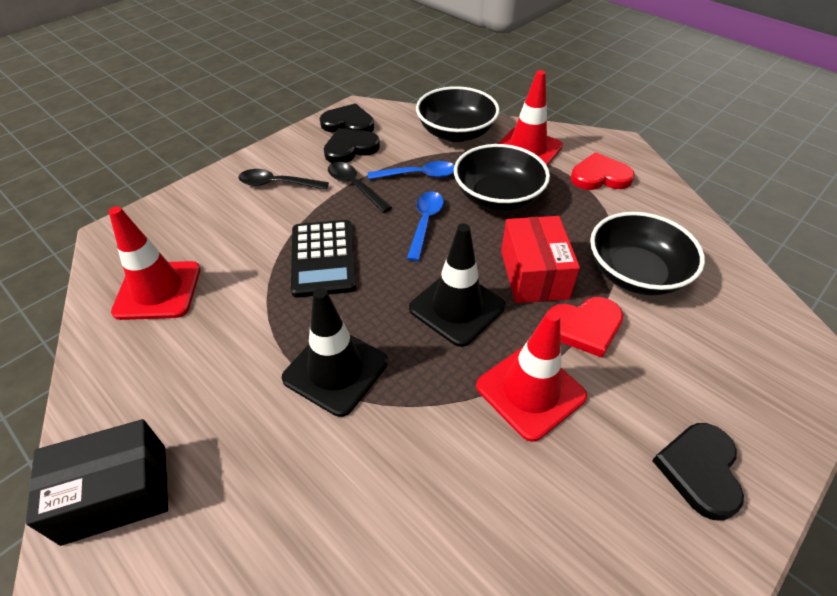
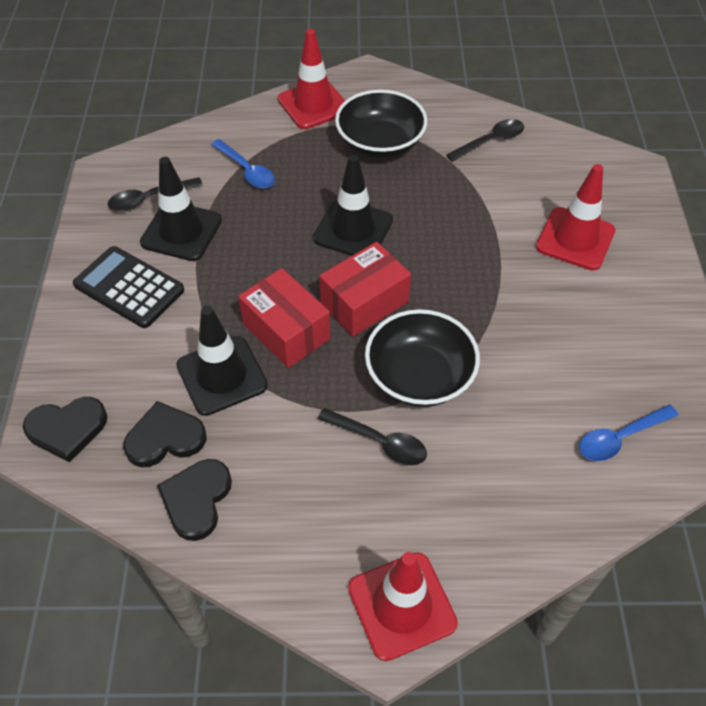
black bowl: 3 -> 2
black box: 1 -> 0
black spoon: 2 -> 3
black traffic cone: 2 -> 3
red box: 1 -> 2
red heart: 2 -> 0

